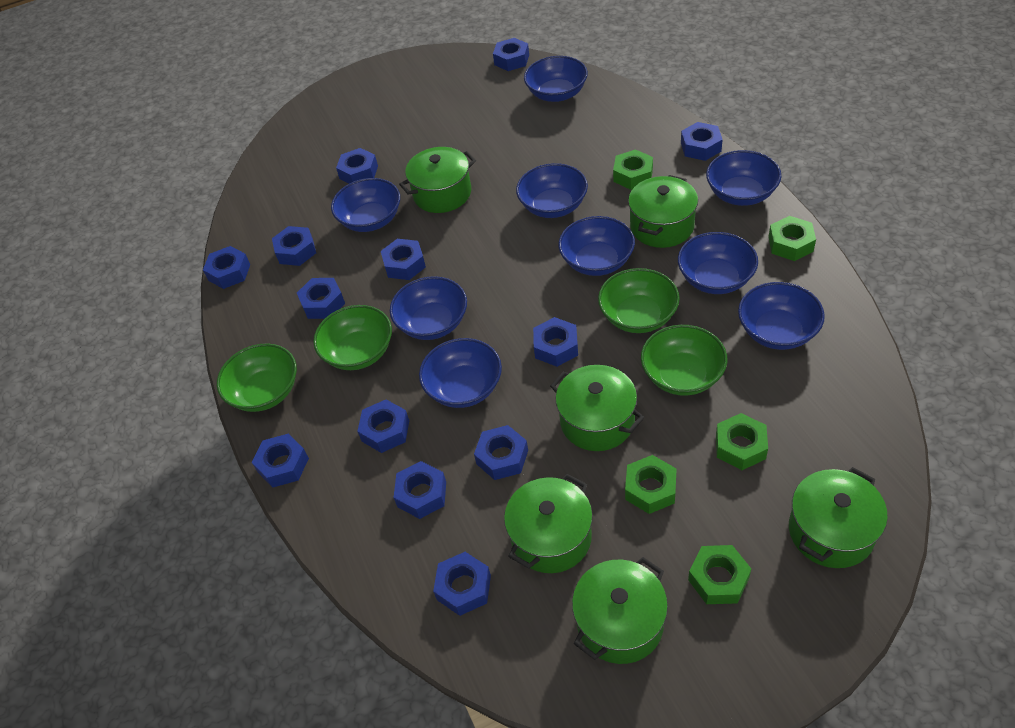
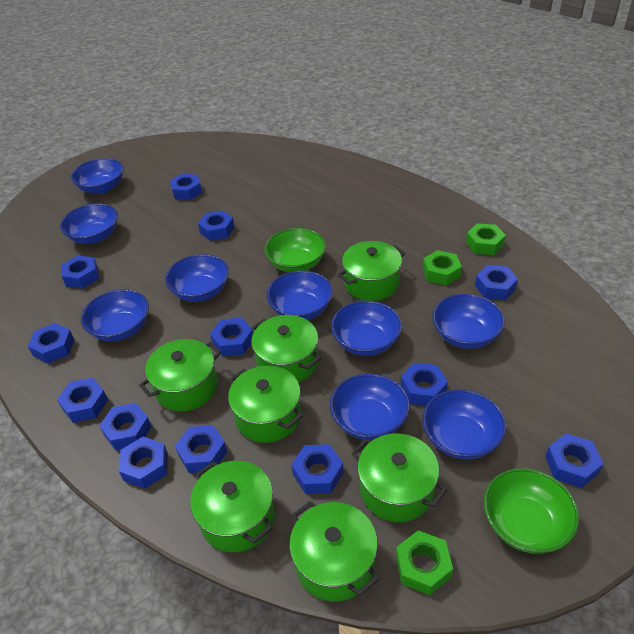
green bowl: 4 -> 2
green nut: 5 -> 3
green pot: 6 -> 7

